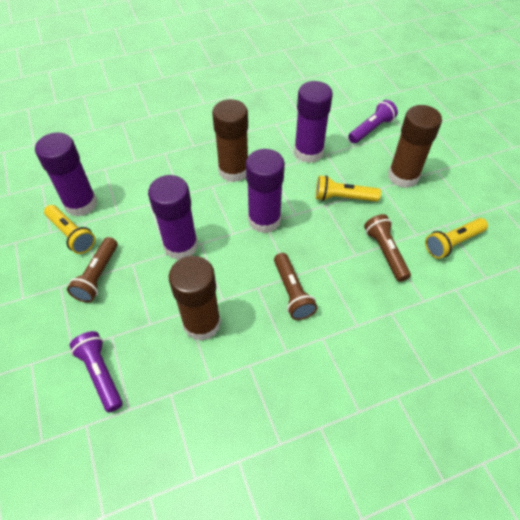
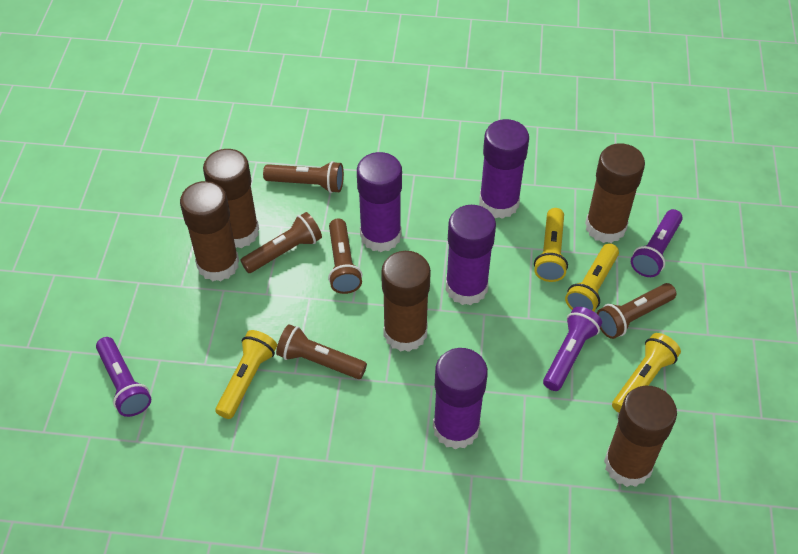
brown flashlight: 3 -> 5
brown glue stick: 3 -> 5
purple flashlight: 2 -> 3
yellow flashlight: 3 -> 4

